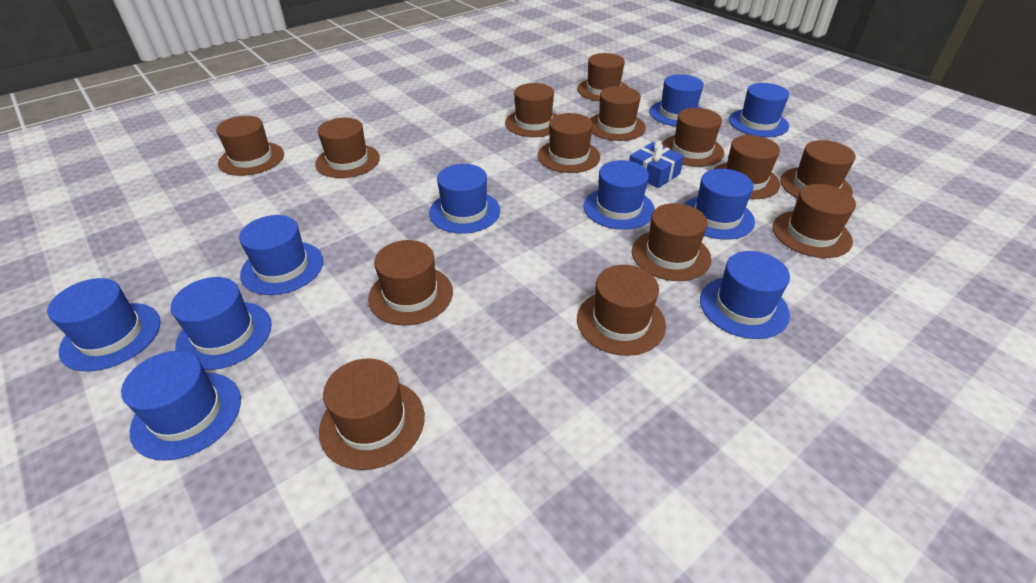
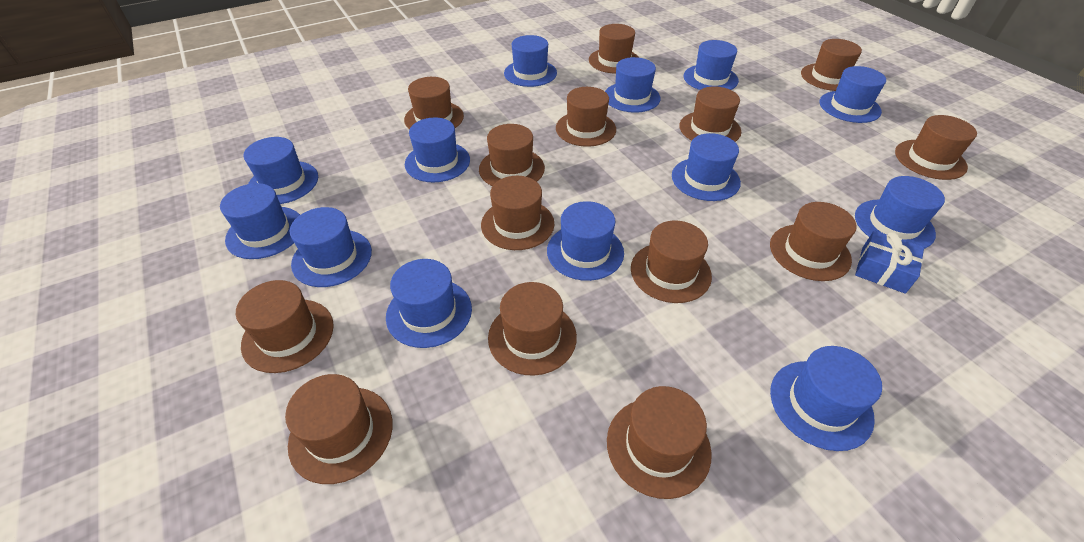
blue hat: 10 -> 13

